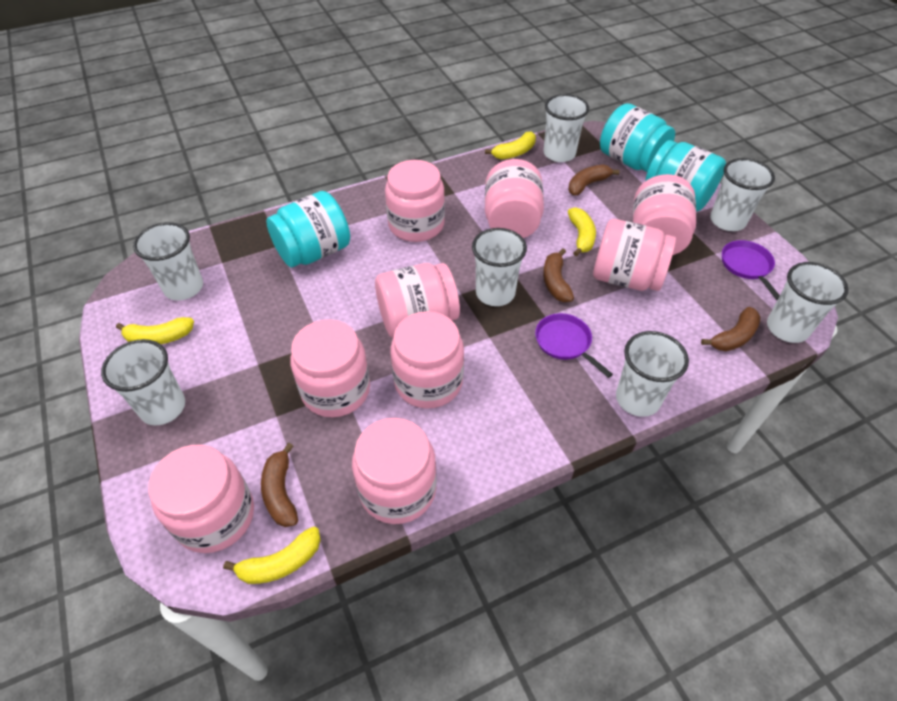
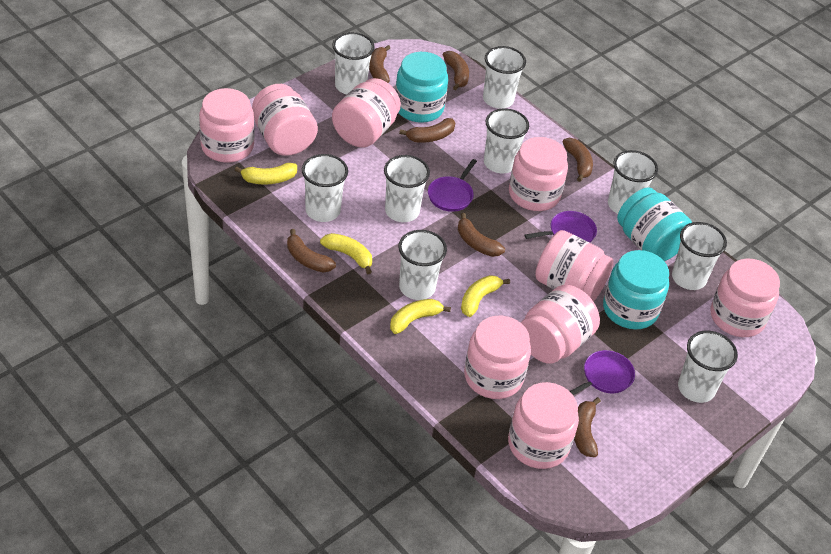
brown banana: 4 -> 7
purple pan: 2 -> 3
white cup: 7 -> 9

